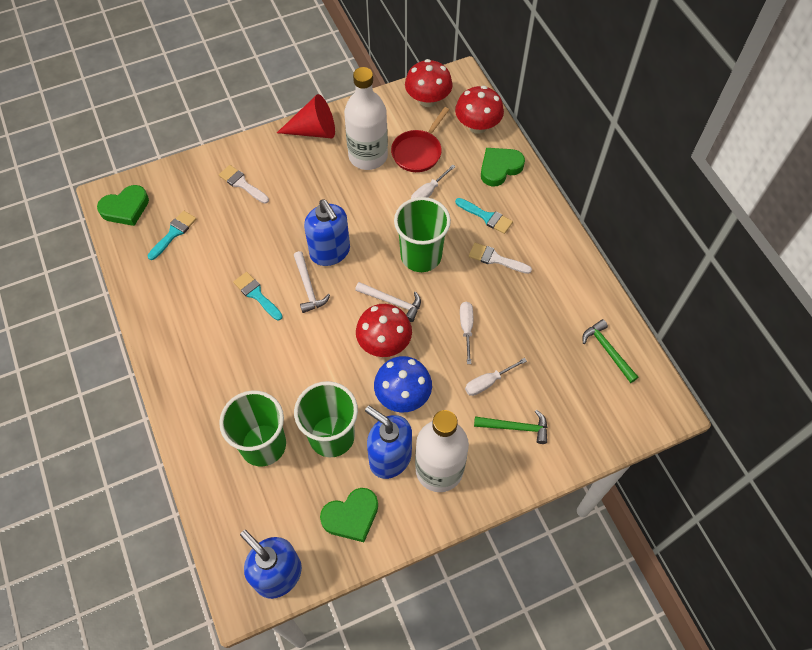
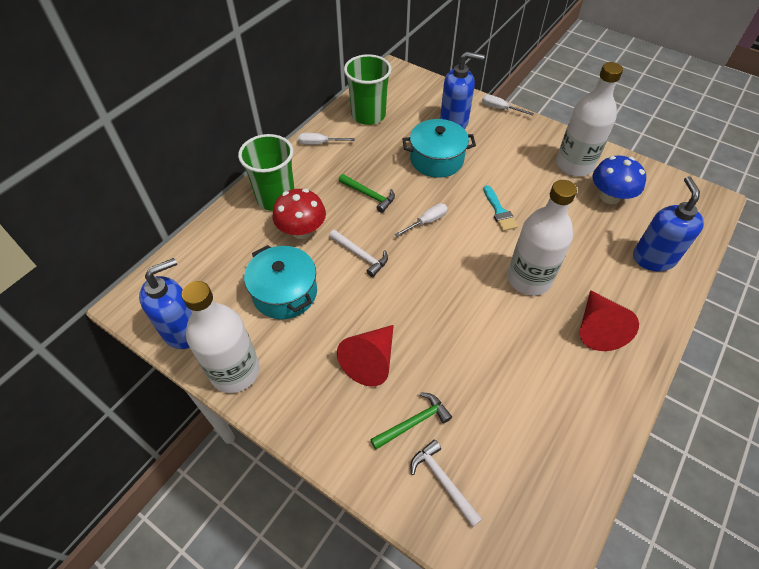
green cup: 3 -> 2
green heart: 3 -> 0
red cone: 1 -> 2
red mushroom: 3 -> 1
red pan: 1 -> 0
turquoise brush: 3 -> 1
turquoise pot: 0 -> 2
white bottle: 2 -> 3
white brush: 2 -> 0

